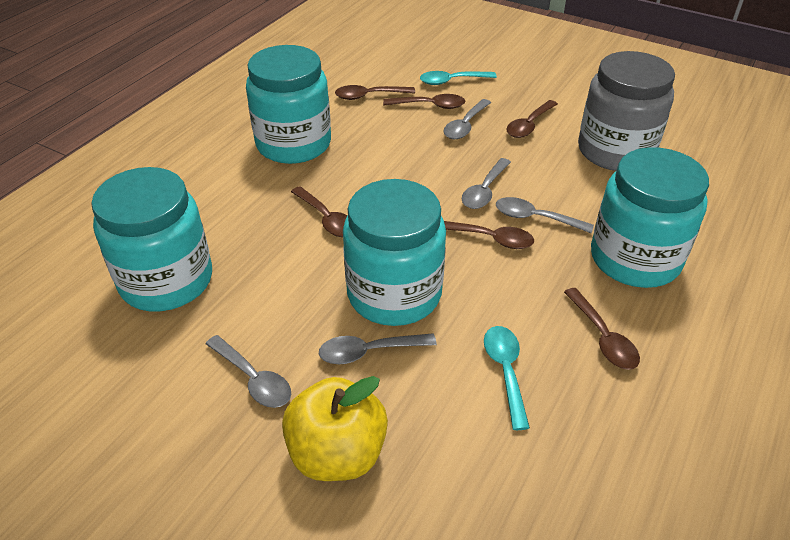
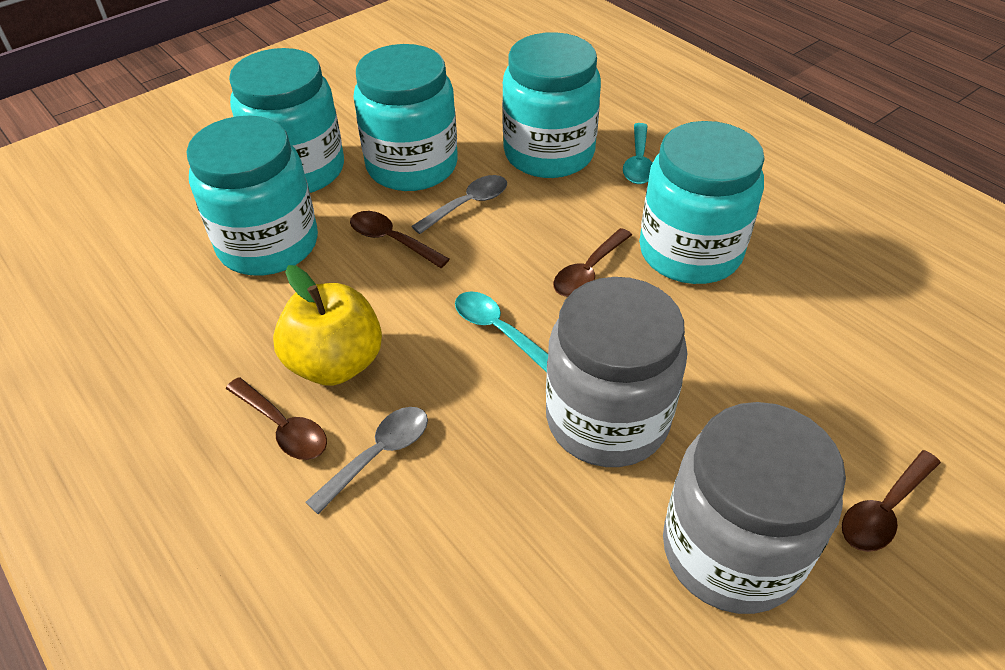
brown spoon: 6 -> 4
grey jar: 1 -> 2
grey spoon: 5 -> 2
turquoise jar: 4 -> 5

